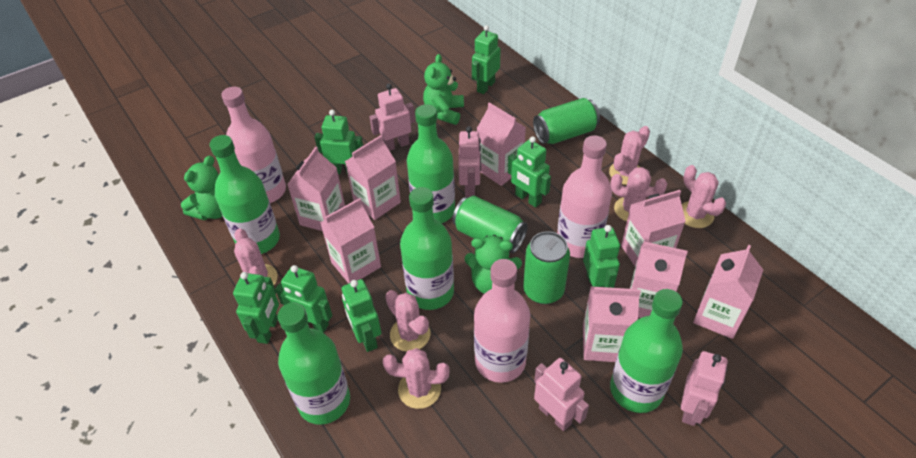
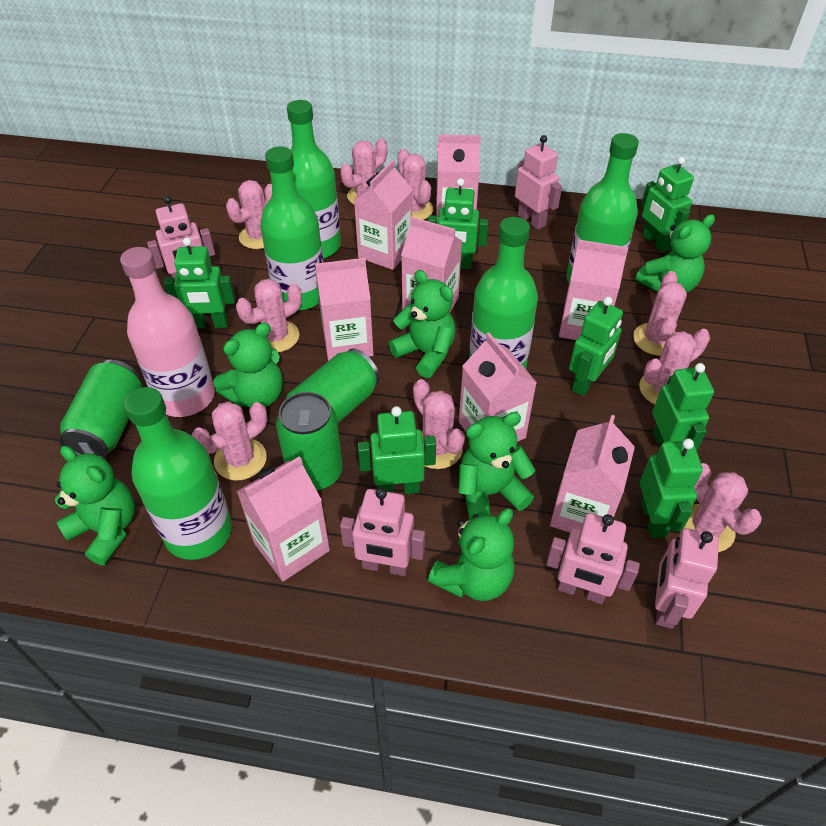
green teddy bear: 3 -> 6
pink bottle: 3 -> 1
pink cactus: 6 -> 9
pink robot: 4 -> 5

